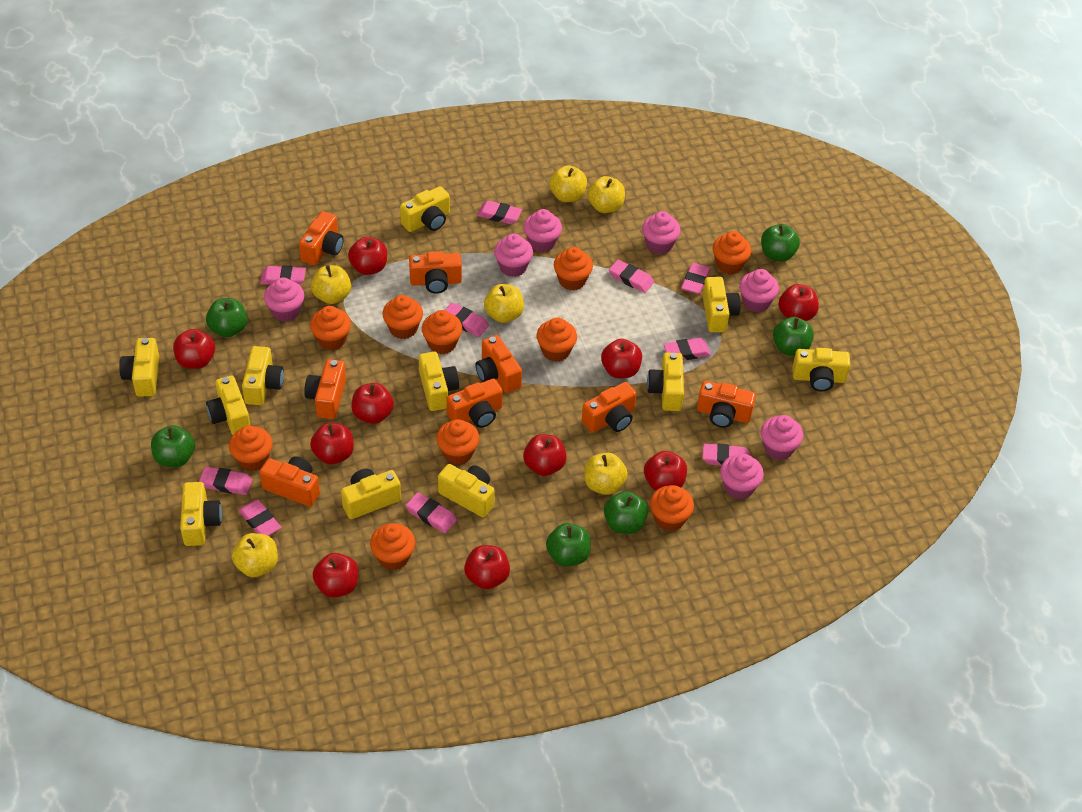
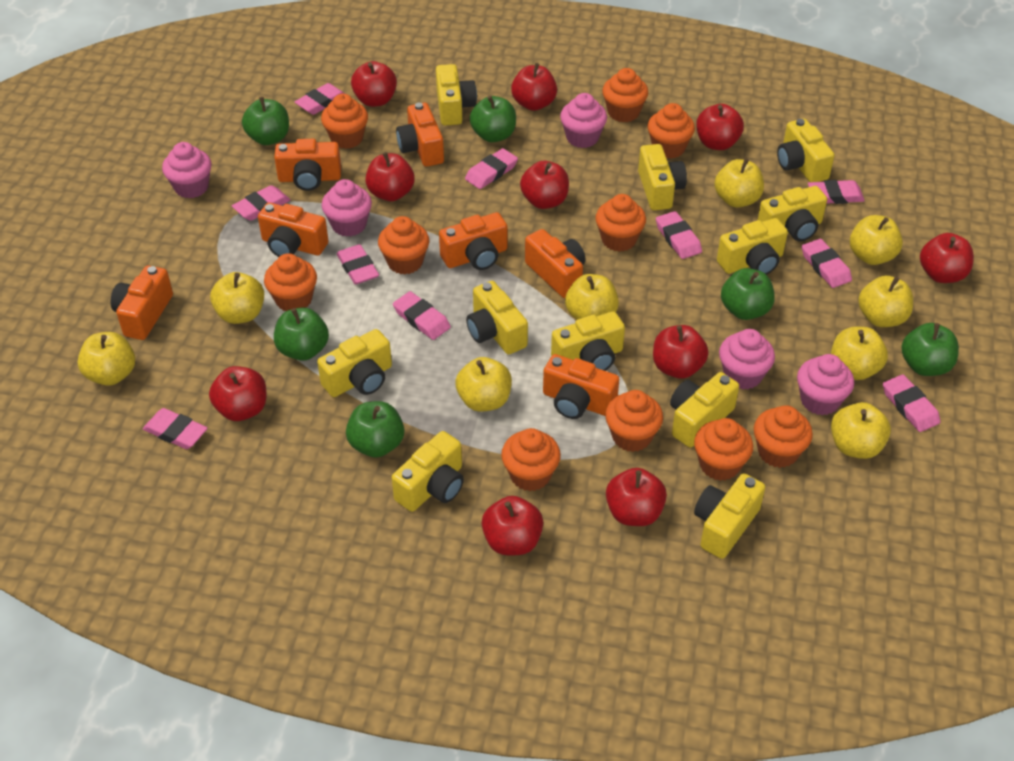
orange camera: 8 -> 7
pink cupcake: 7 -> 5
yellow apple: 6 -> 9

